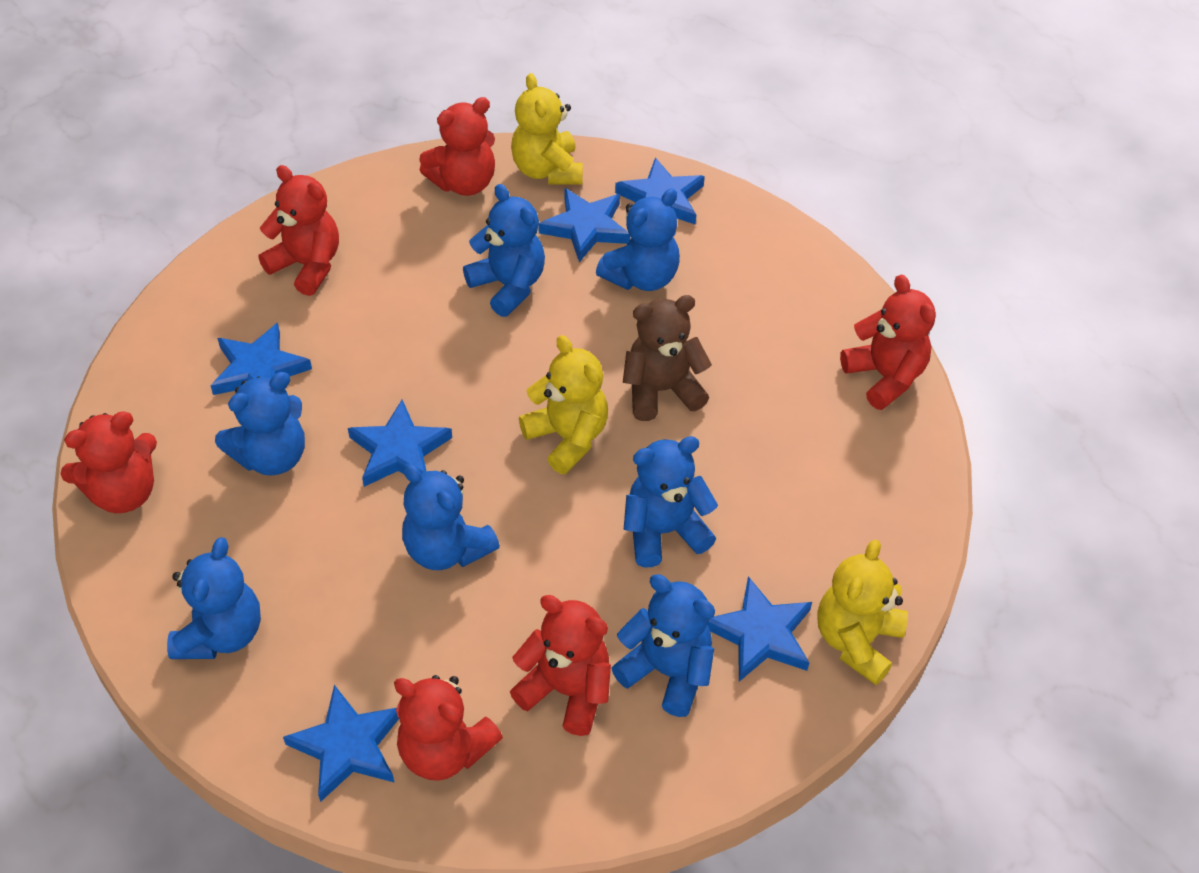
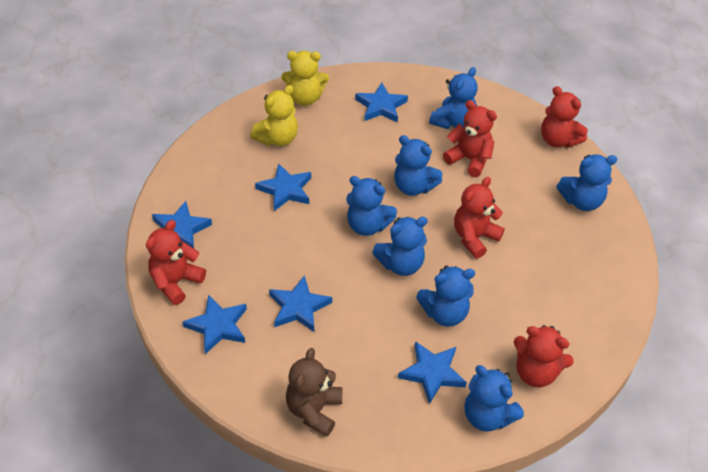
red teddy bear: 6 -> 5
yellow teddy bear: 3 -> 2

